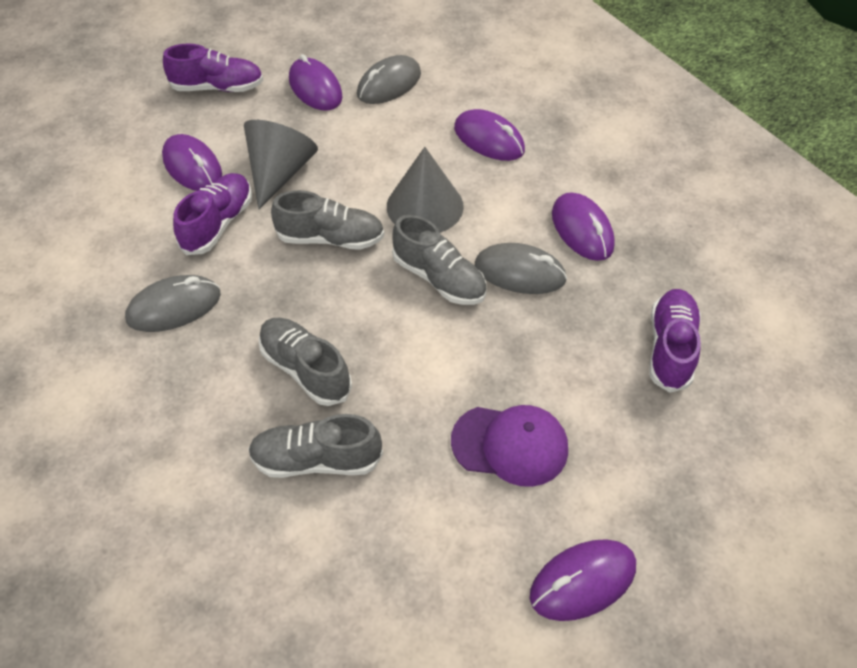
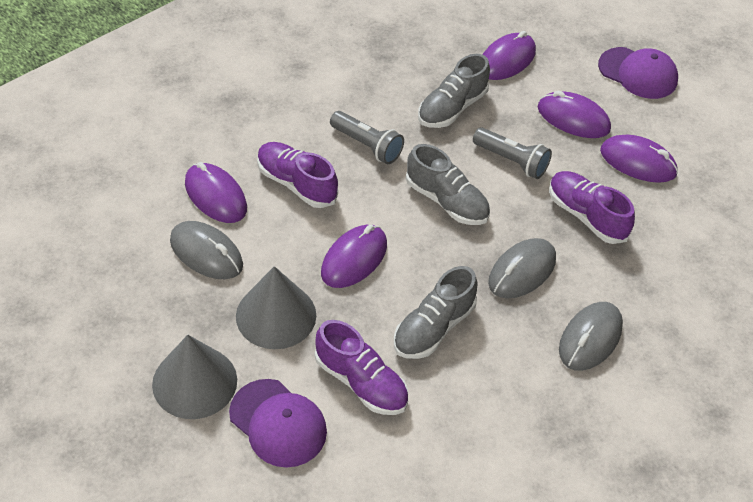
grey flashlight: 0 -> 2
grey shoe: 4 -> 3
purple cap: 1 -> 2

